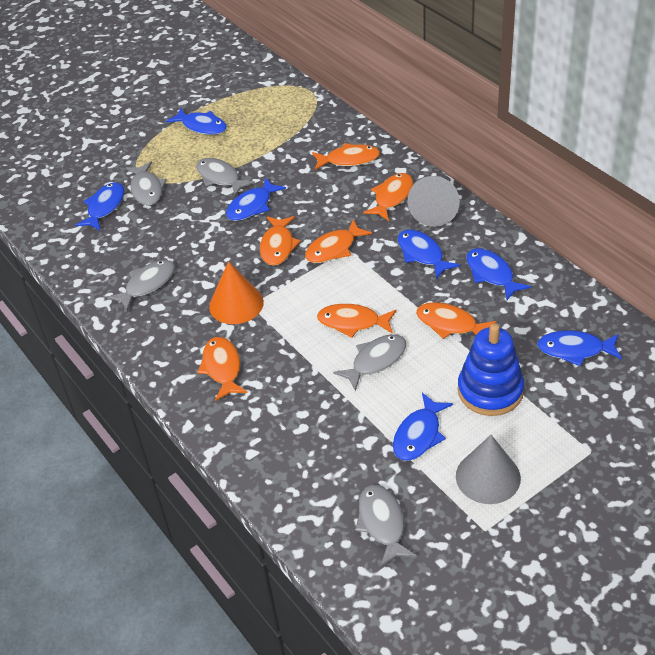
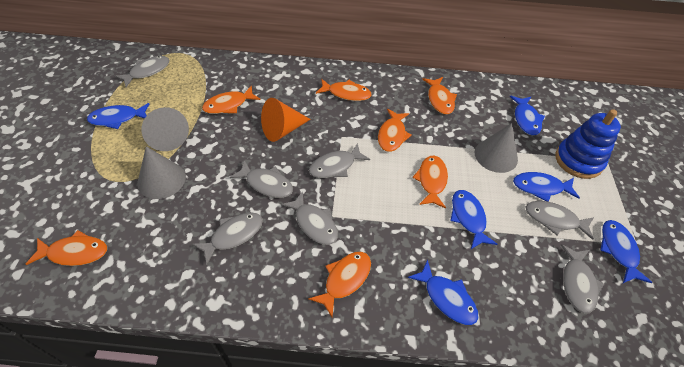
blue fish: 7 -> 6
grey cone: 2 -> 3
grey fish: 5 -> 7

